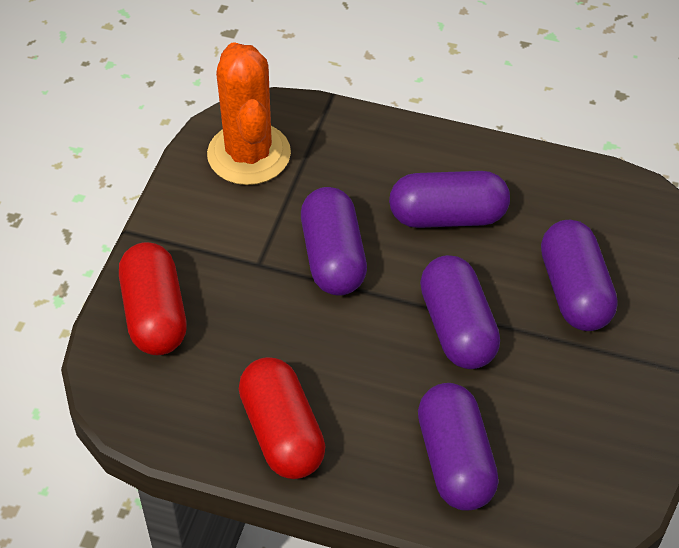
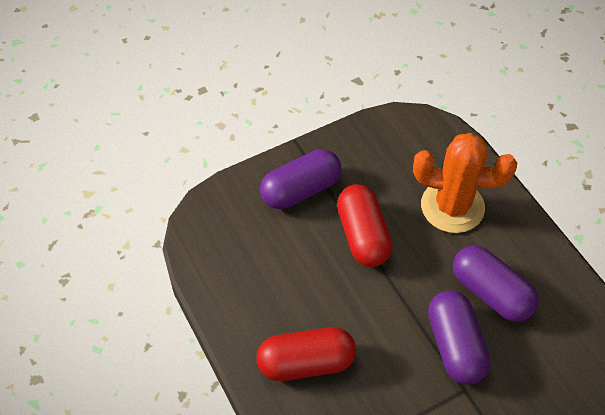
purple capsule: 5 -> 3

